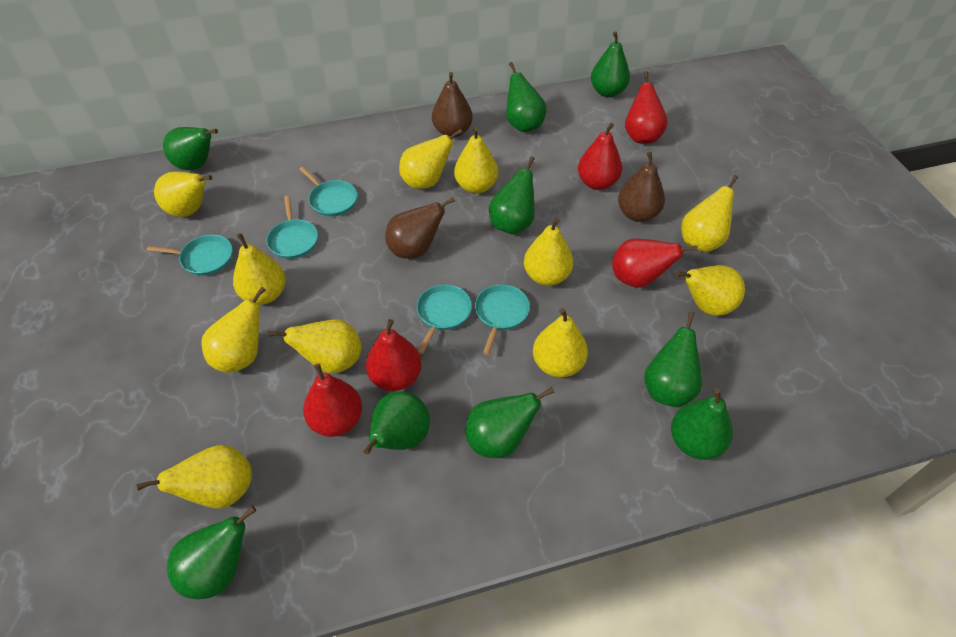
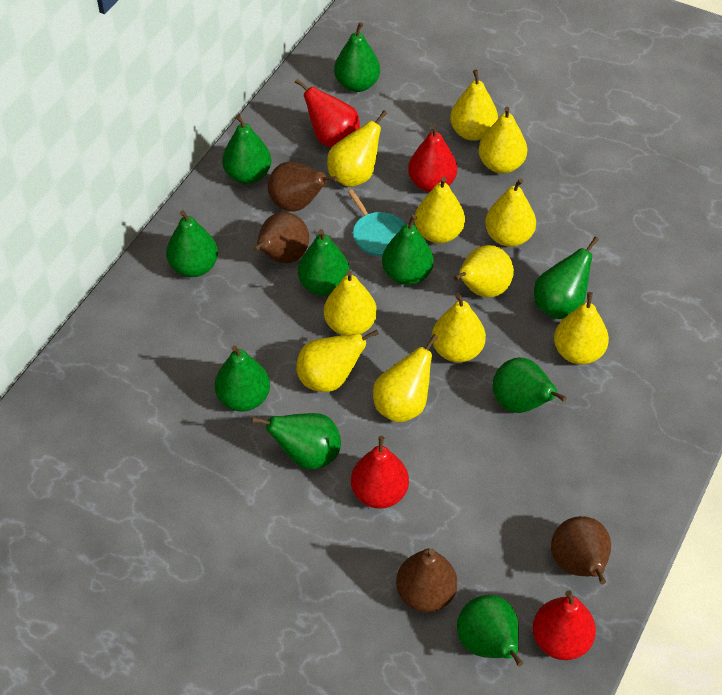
brown pear: 3 -> 4
green pear: 9 -> 10
red pear: 5 -> 4
turquoise pan: 5 -> 1

